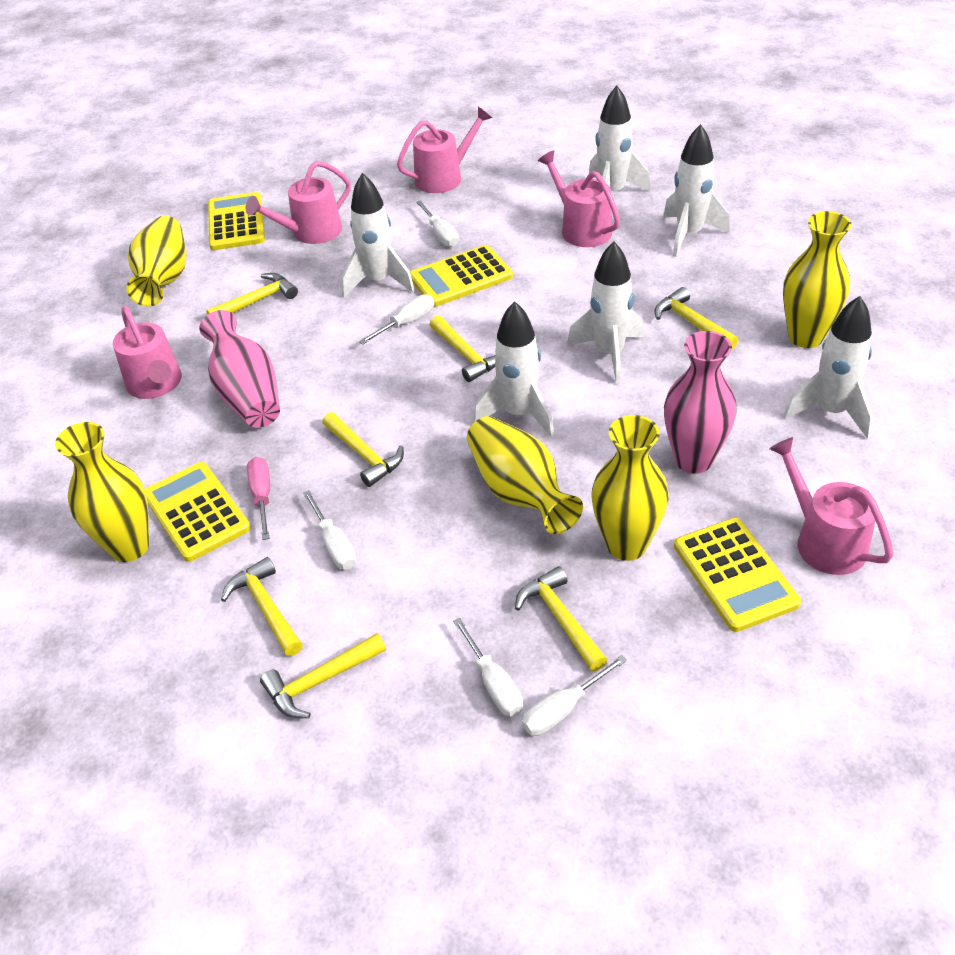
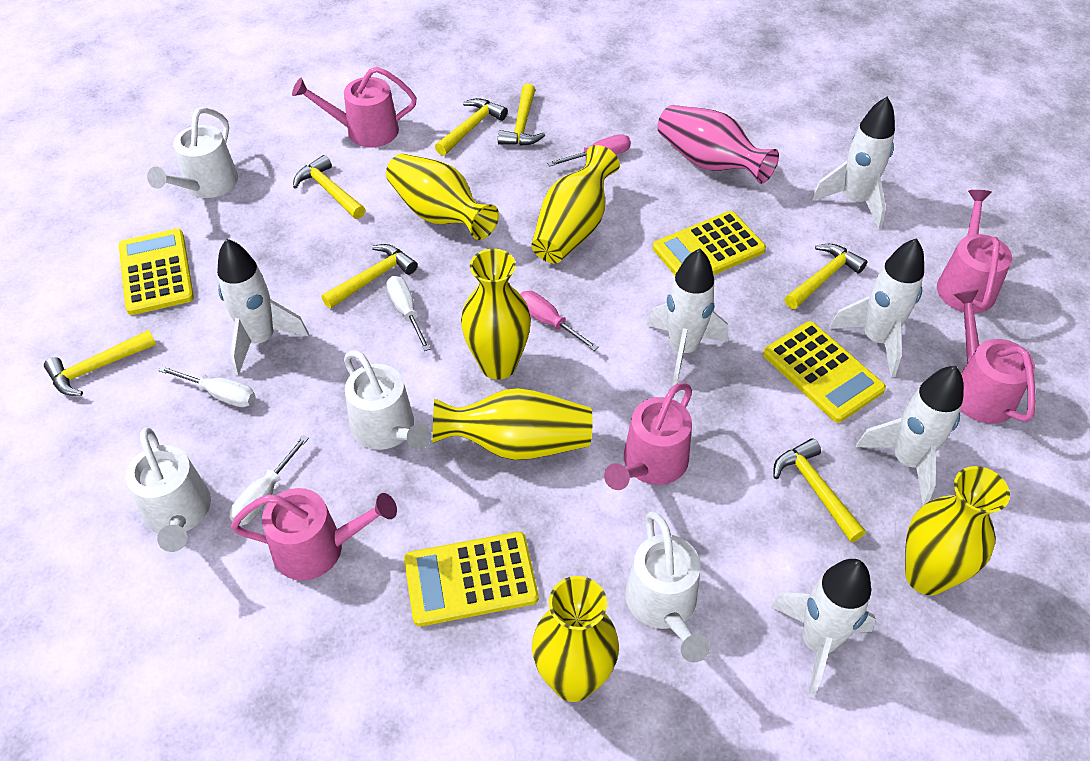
pink screwdriver: 1 -> 2
pink vase: 2 -> 1
white screwdriver: 5 -> 3
white watering can: 0 -> 4
yellow vase: 5 -> 6

